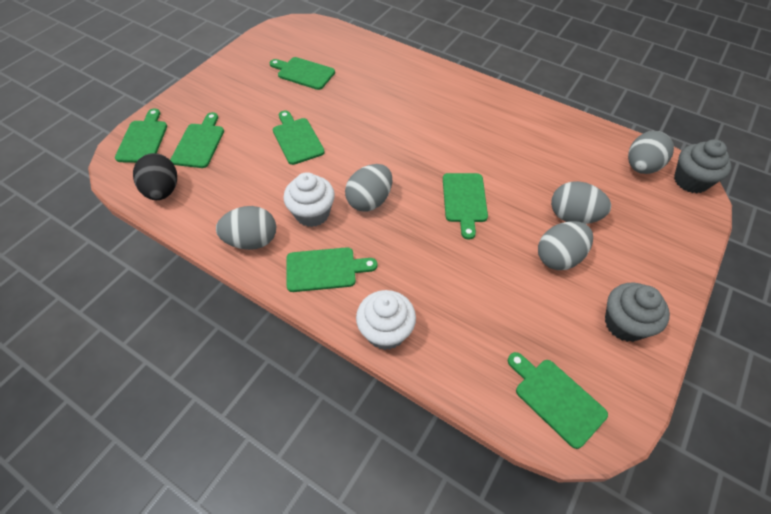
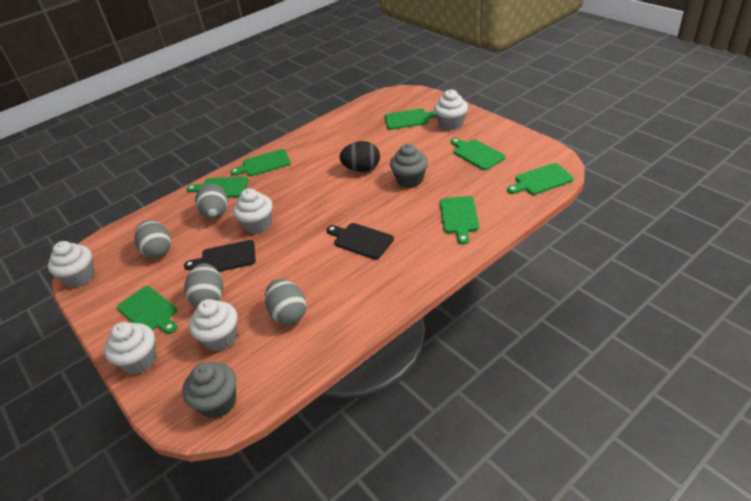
black cutting board: 0 -> 2
grey egg: 5 -> 4
white cupcake: 2 -> 5

